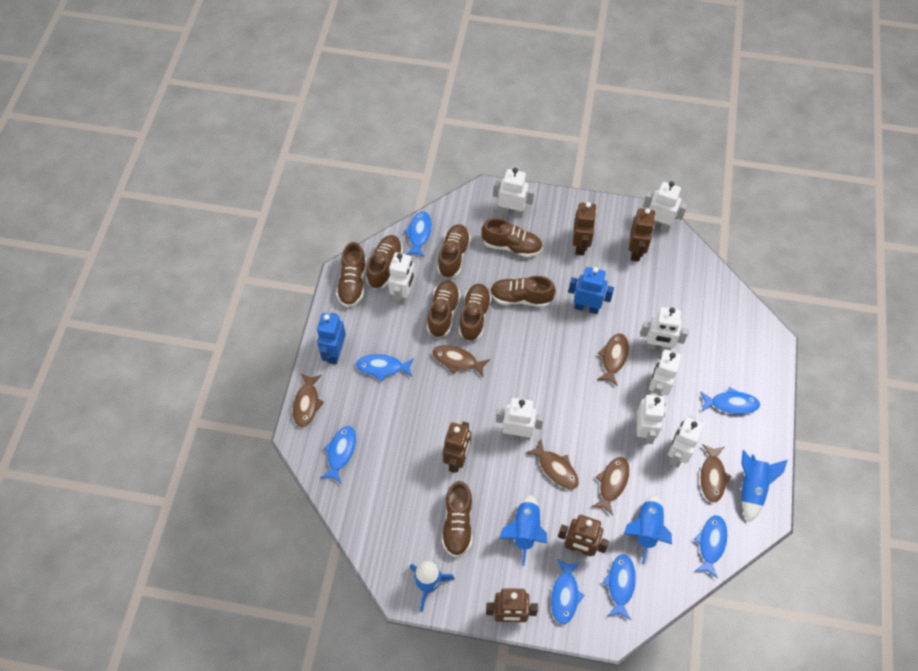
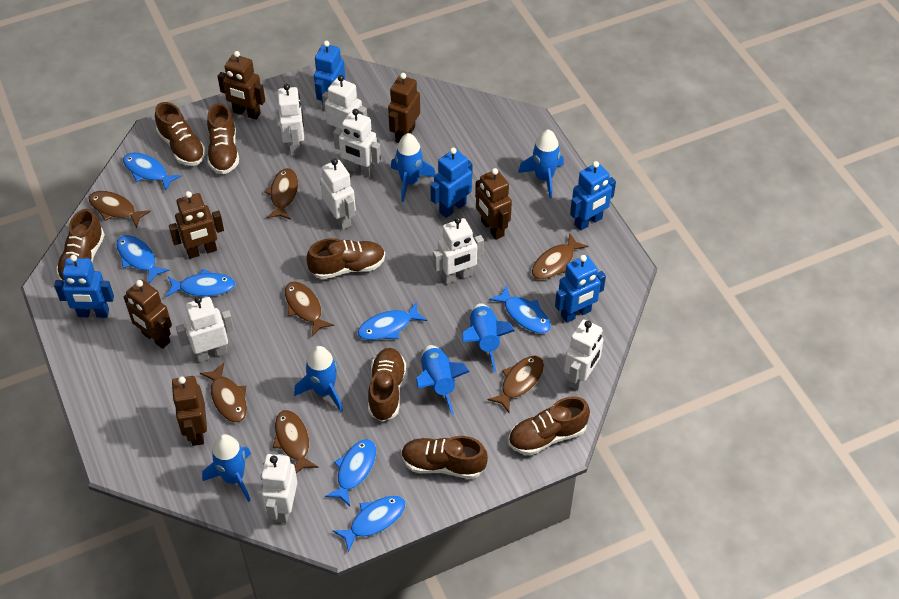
blue robot: 2 -> 5
blue rocket: 4 -> 6
brown fish: 6 -> 7
brown robot: 5 -> 6
brown shoe: 8 -> 7

